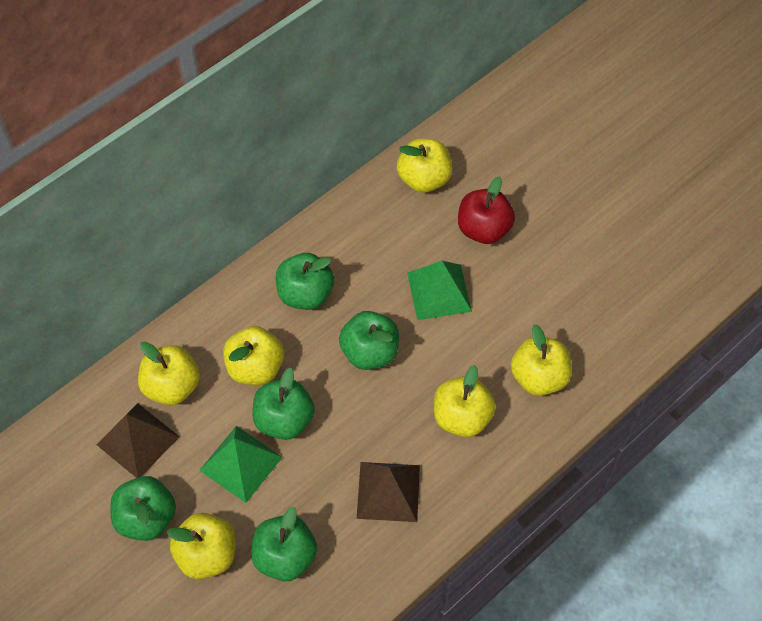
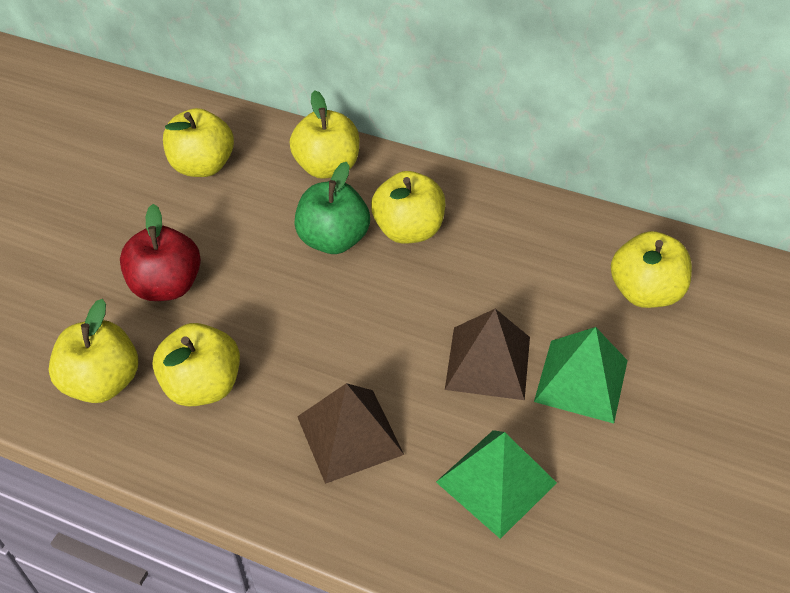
green apple: 5 -> 1

